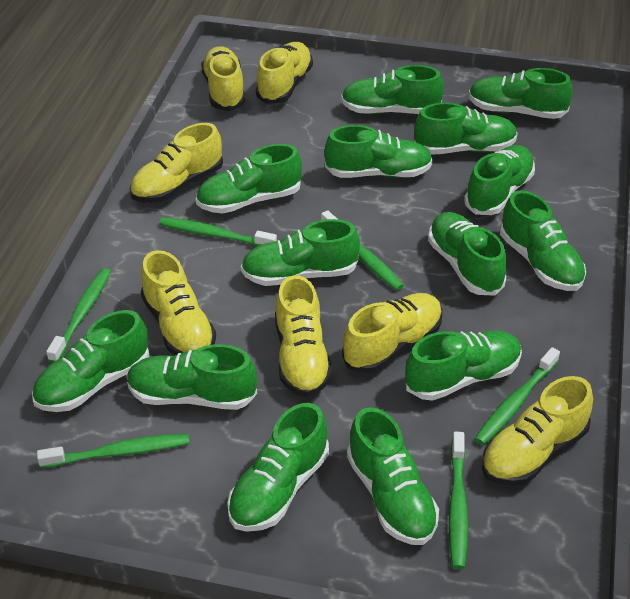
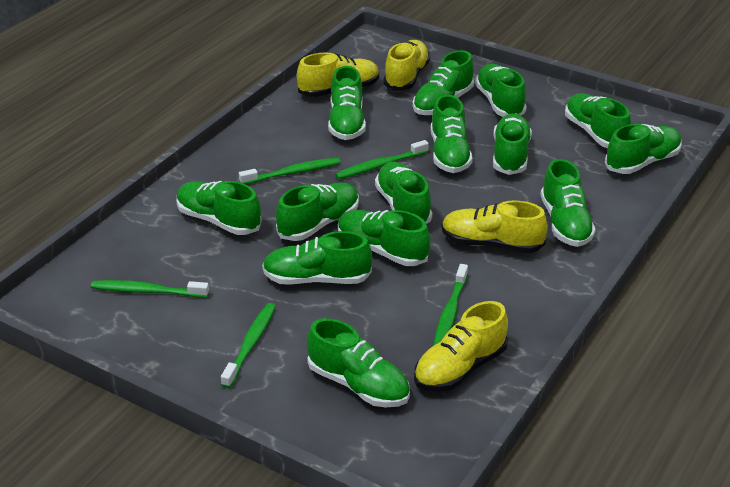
green toothbrush: 6 -> 5
yellow shoe: 7 -> 4

